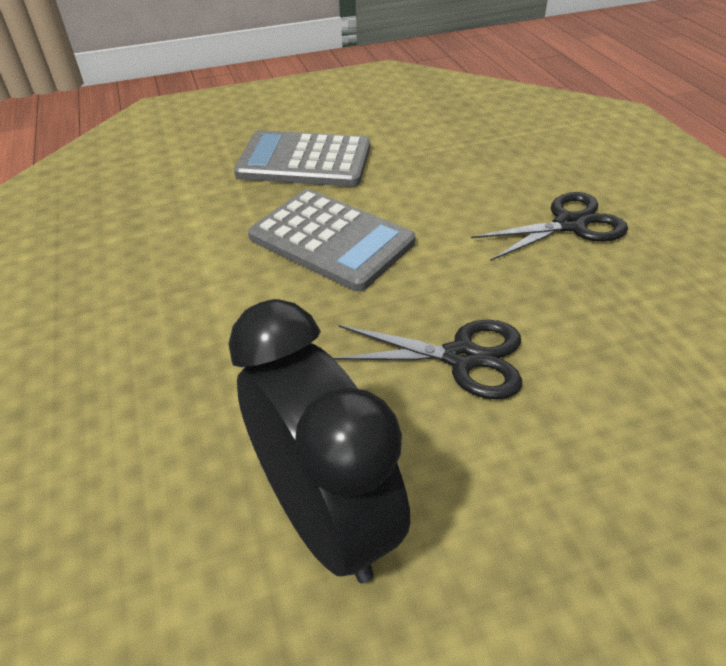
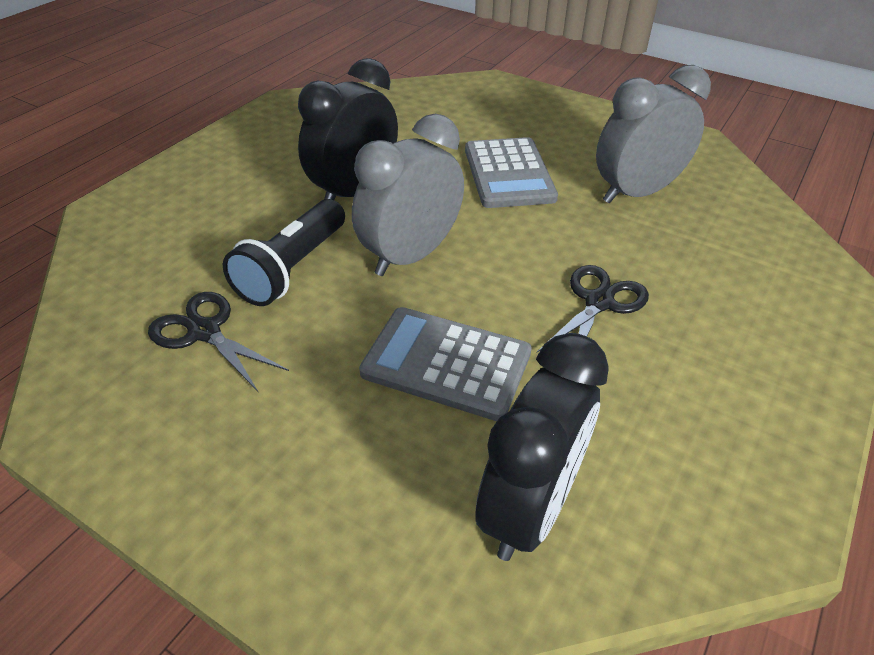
black clock: 1 -> 2
black flashlight: 0 -> 1
grey clock: 0 -> 2

